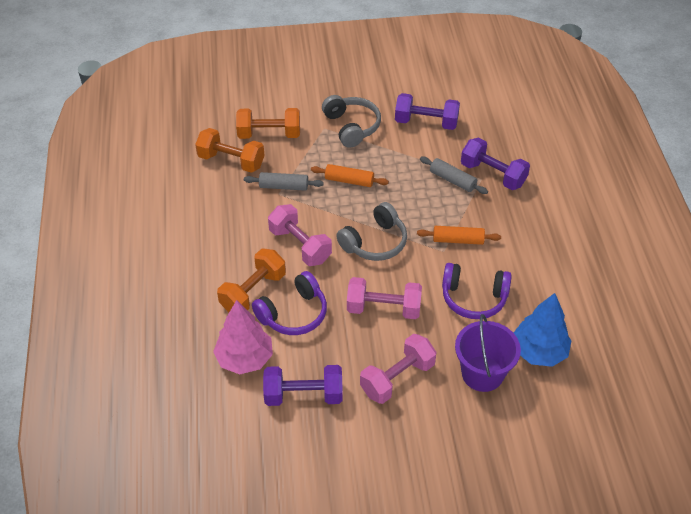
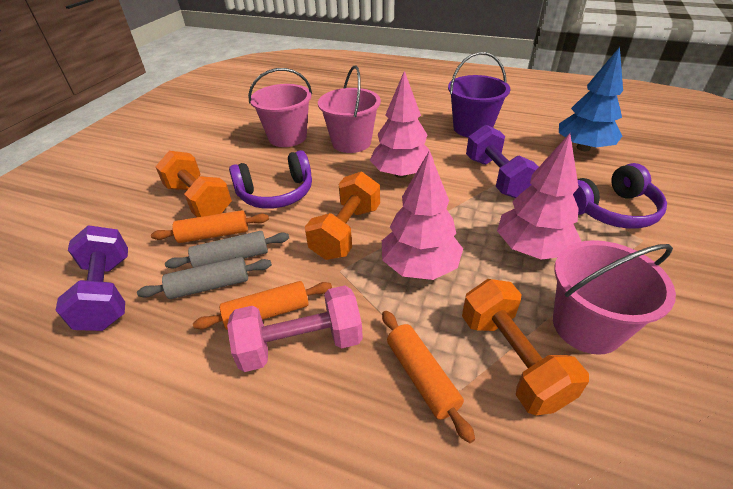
grey headphones: 2 -> 0
orange rolling pin: 2 -> 3
pink bucket: 0 -> 3
pink dumbbell: 3 -> 1
pink tree: 1 -> 3
purple dumbbell: 3 -> 2

